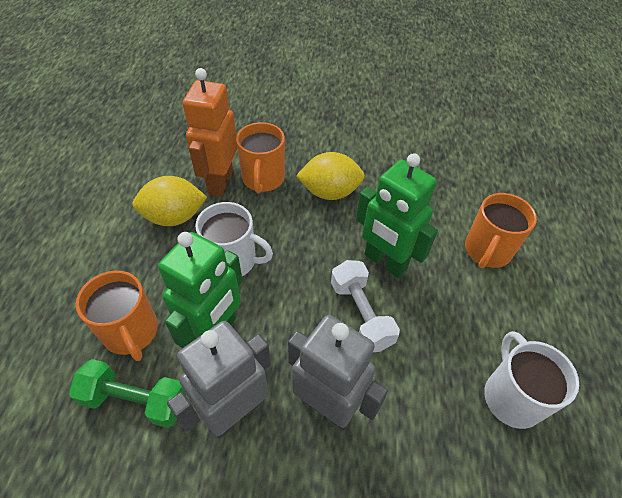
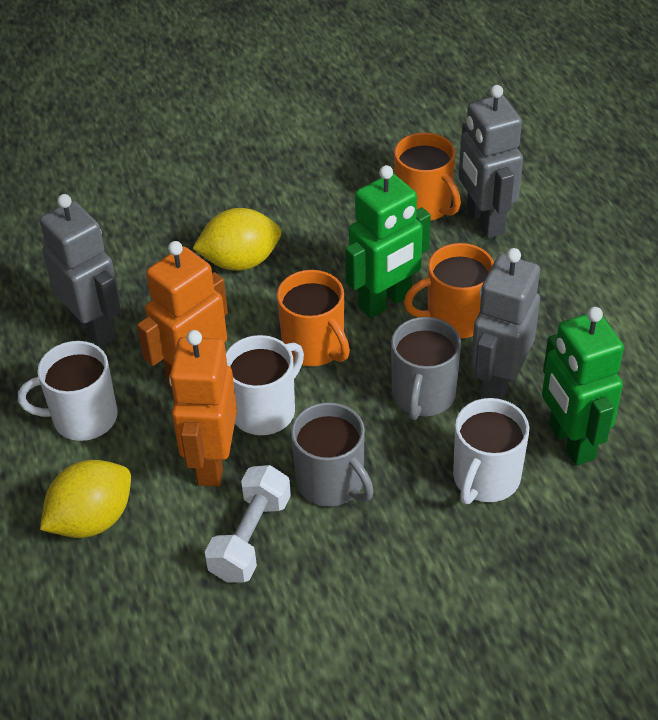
green dumbbell: 1 -> 0
grey mug: 0 -> 2
grey robot: 2 -> 3
orange robot: 1 -> 2
white mug: 2 -> 3

